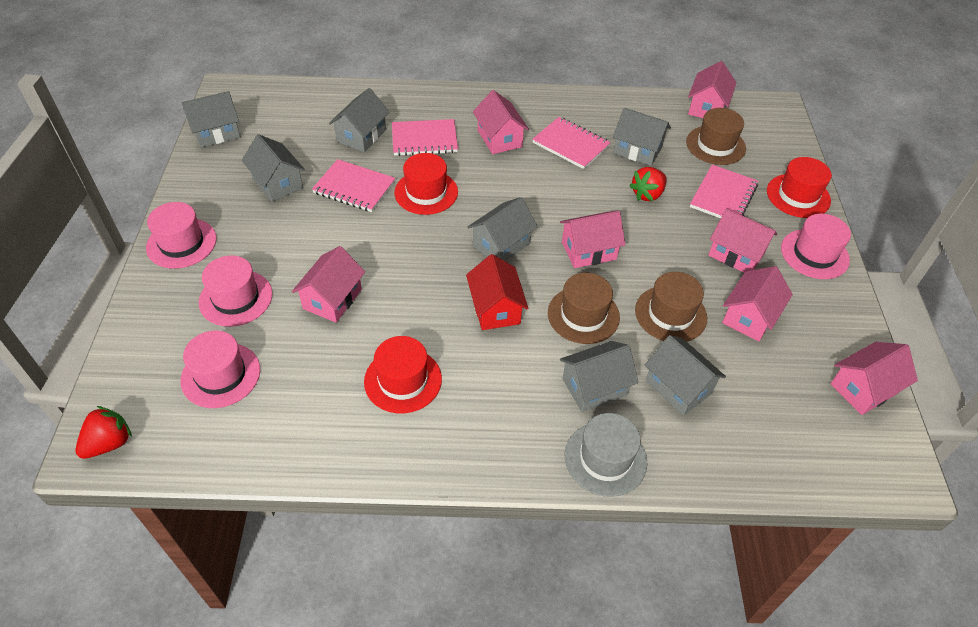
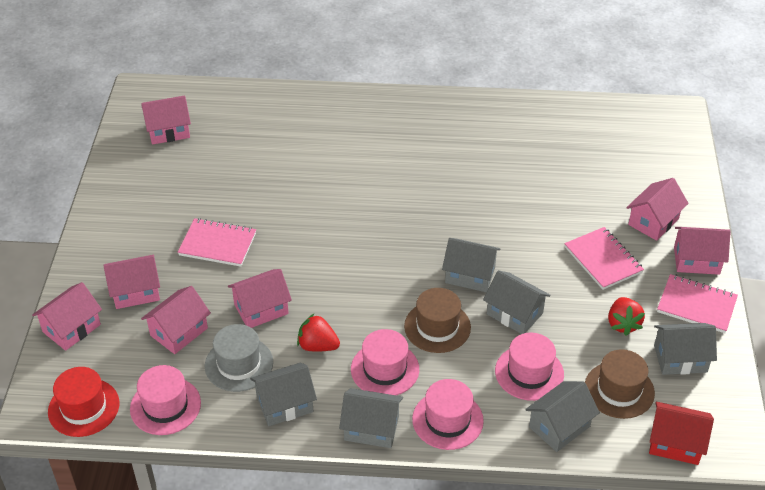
brown hat: 3 -> 2
grey house: 7 -> 6
pink notebook: 4 -> 3
red hat: 3 -> 1

